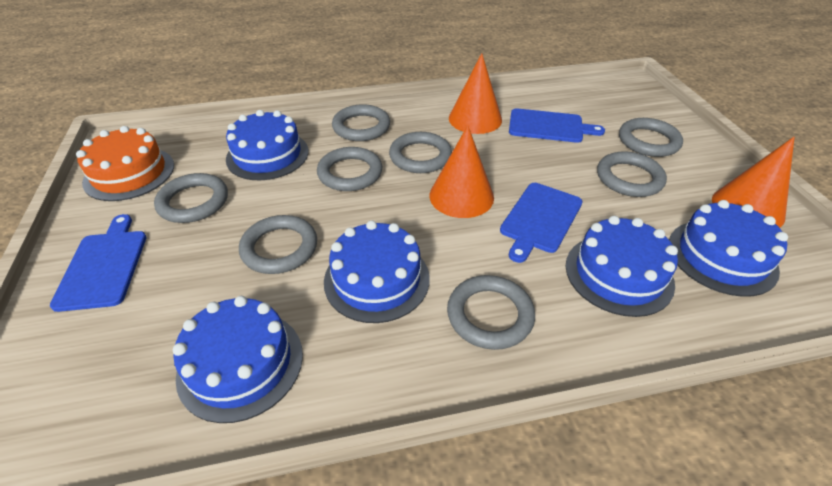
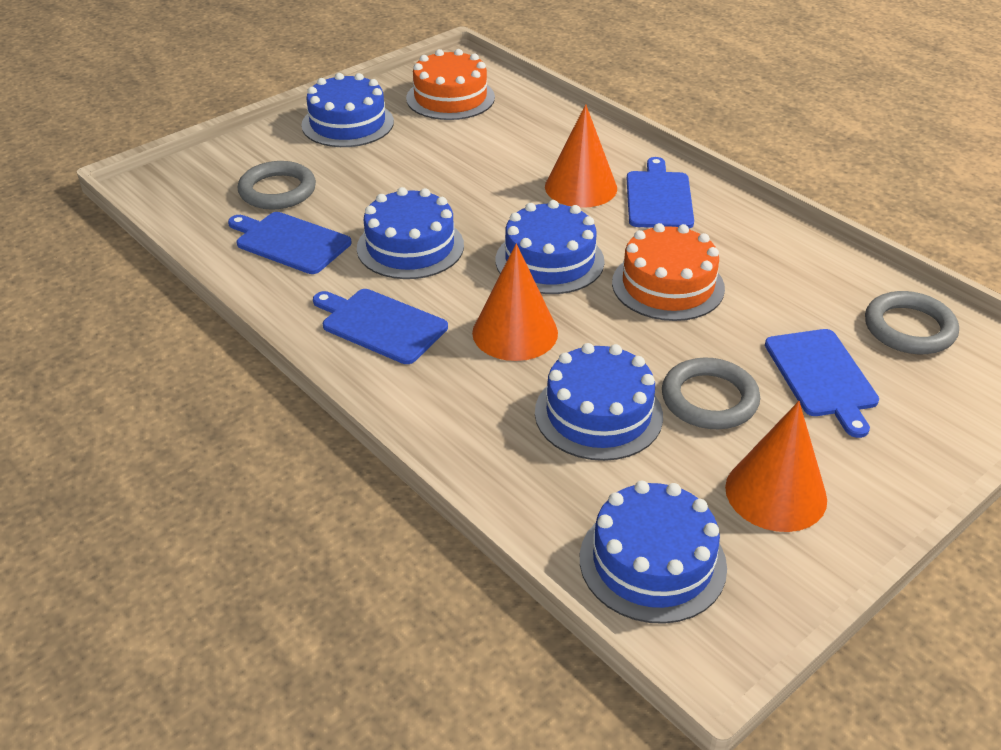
blue cutting board: 3 -> 4
grey ring: 8 -> 3
orange cake: 1 -> 2

